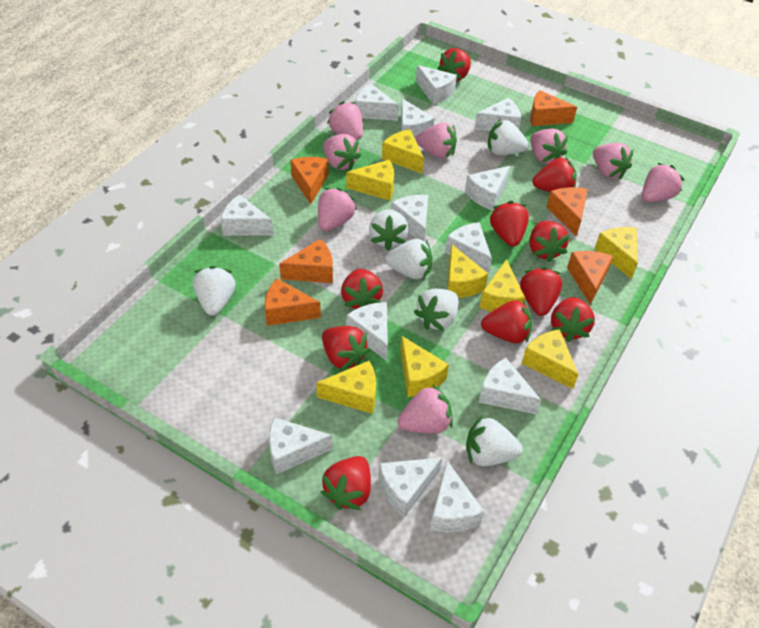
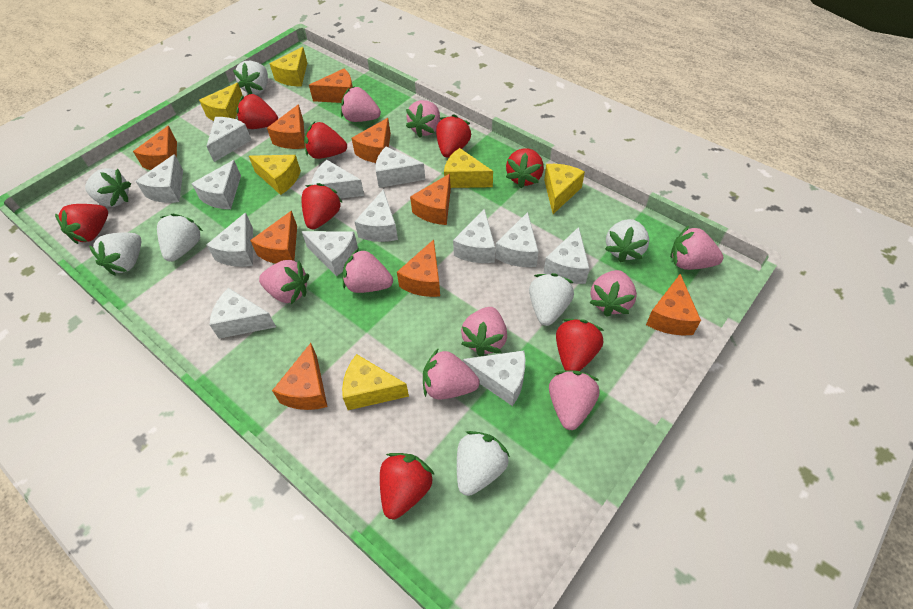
orange cheese: 6 -> 9
pink strawberry: 8 -> 9
red strawberry: 10 -> 8
white strawberry: 6 -> 7
yellow cheese: 8 -> 6

